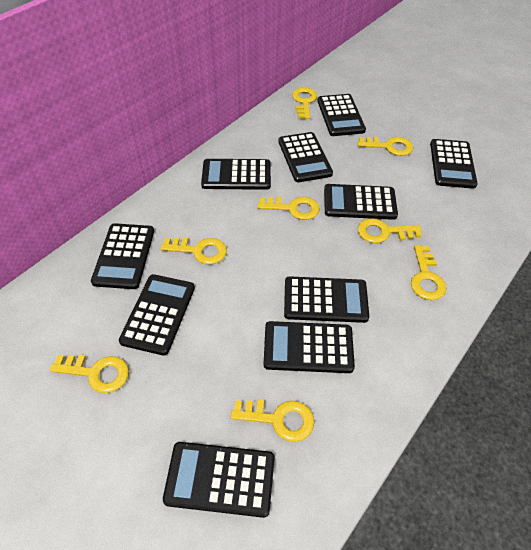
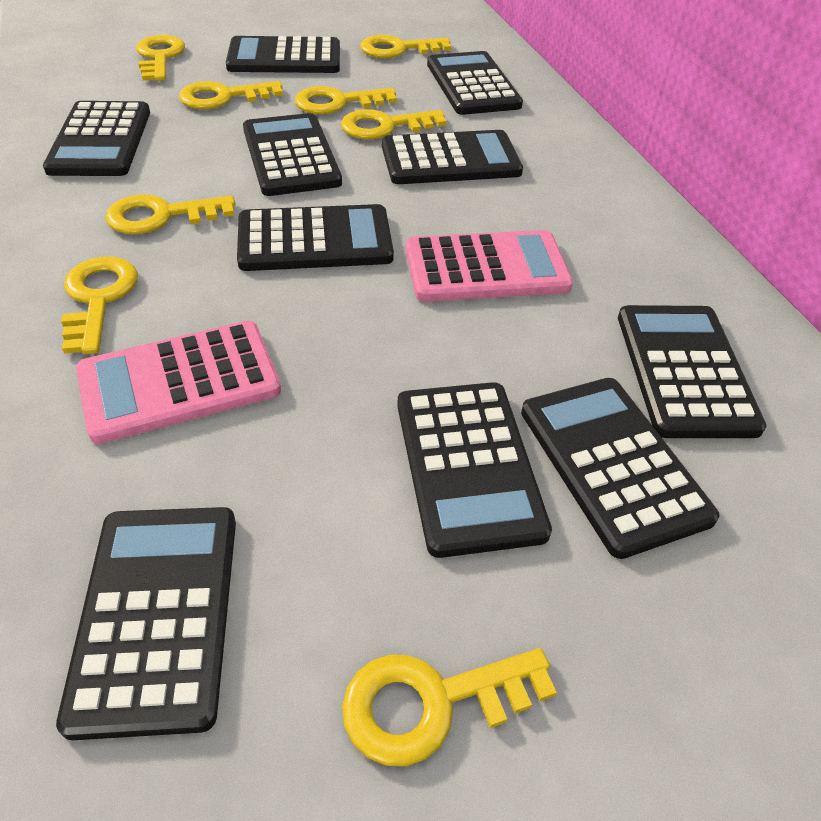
pink calculator: 0 -> 2

